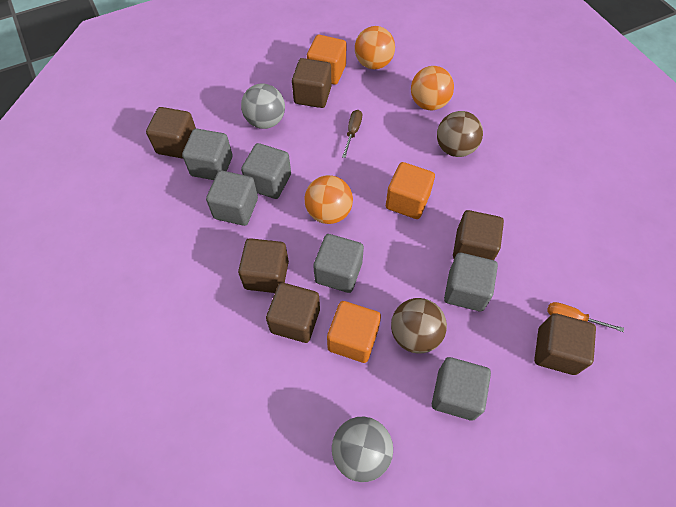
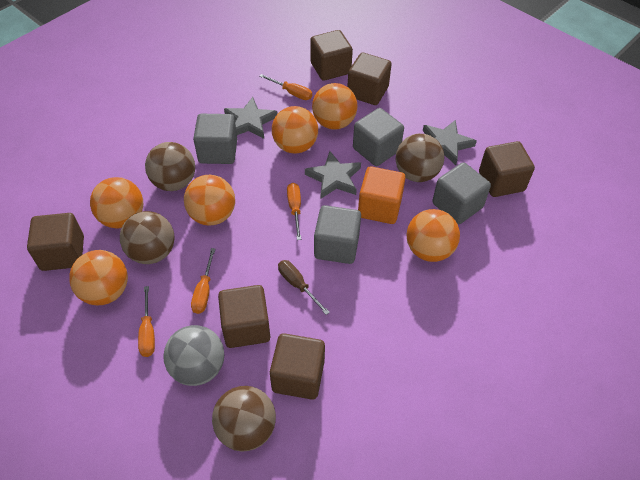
brown ball: 2 -> 4
grey ball: 2 -> 1
grey cube: 6 -> 4
grey star: 0 -> 3
orange ball: 3 -> 6
orange cube: 3 -> 1
orange screwdriver: 1 -> 4

